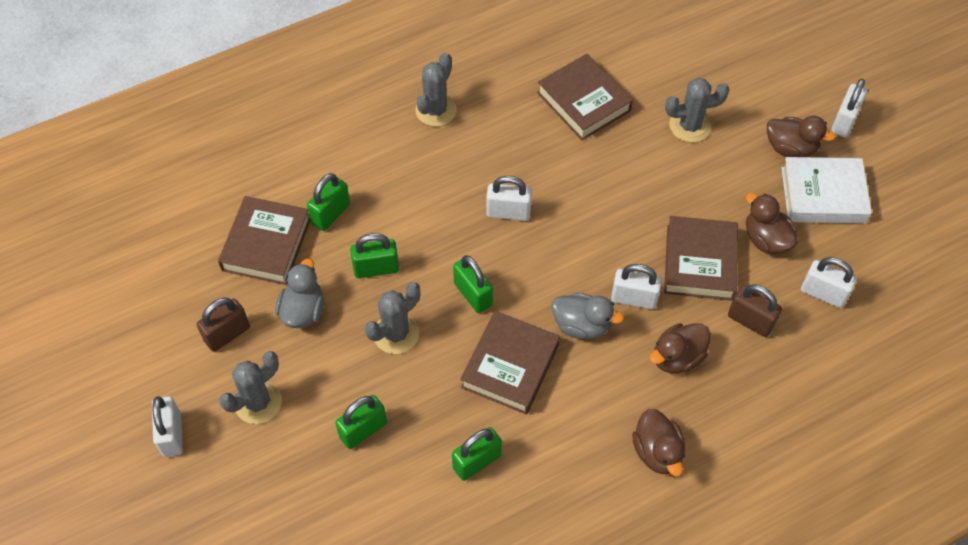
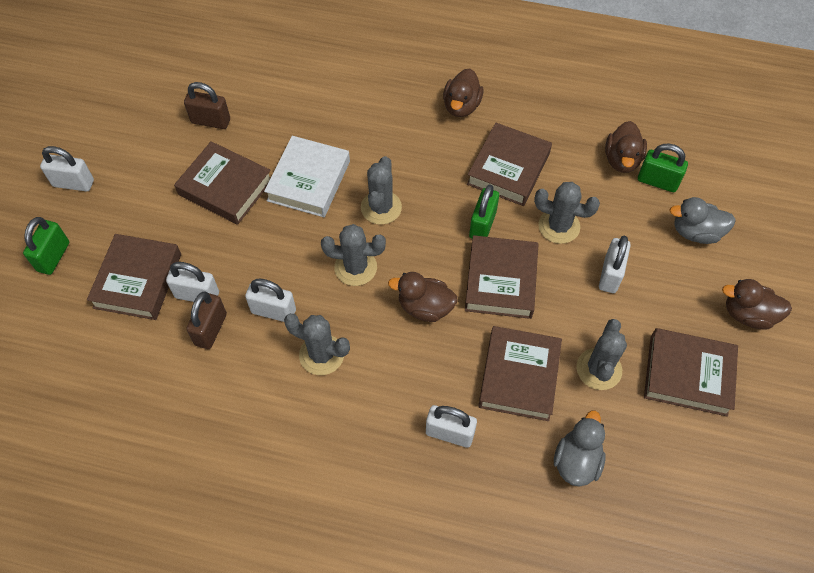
brown book: 4 -> 6
green padlock: 5 -> 3
grey cactus: 4 -> 5

